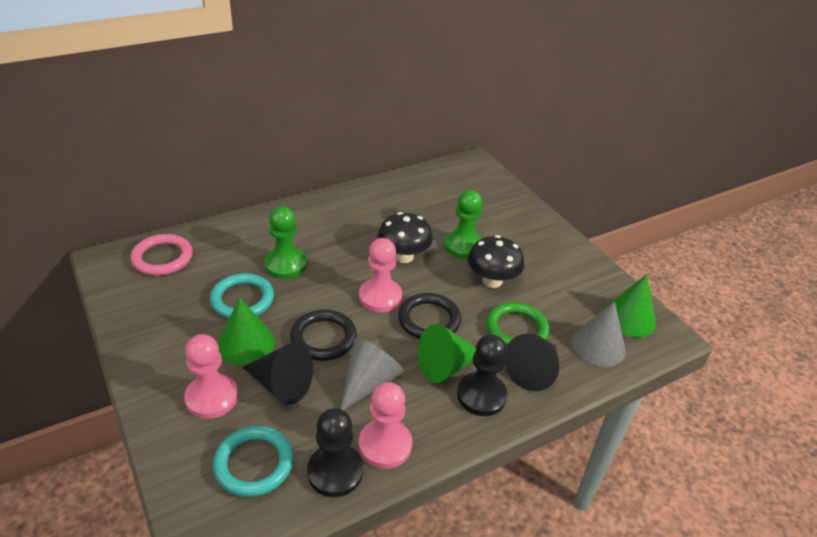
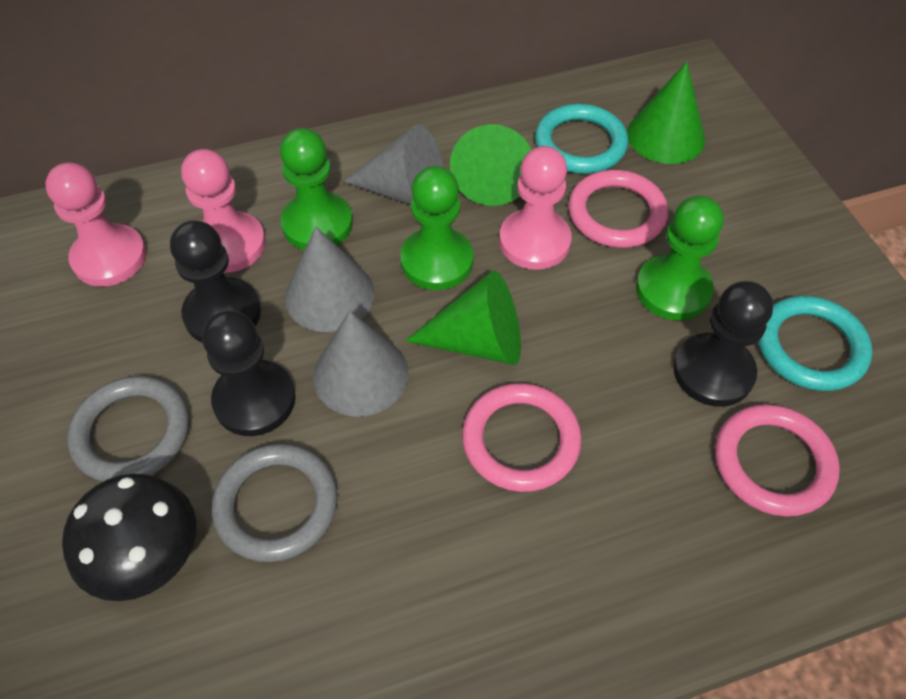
black cone: 2 -> 0
black mushroom: 2 -> 1
black pawn: 2 -> 3
black ring: 2 -> 0
green pawn: 2 -> 3
green ring: 1 -> 0
grey cone: 2 -> 3
grey ring: 0 -> 2
pink ring: 1 -> 3

